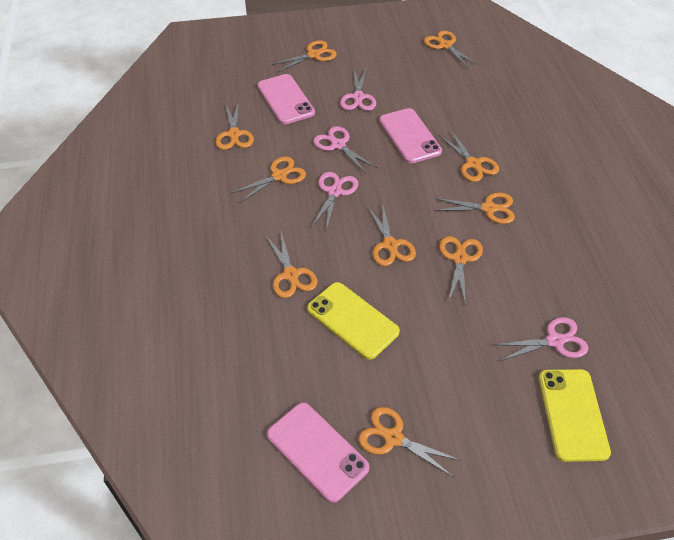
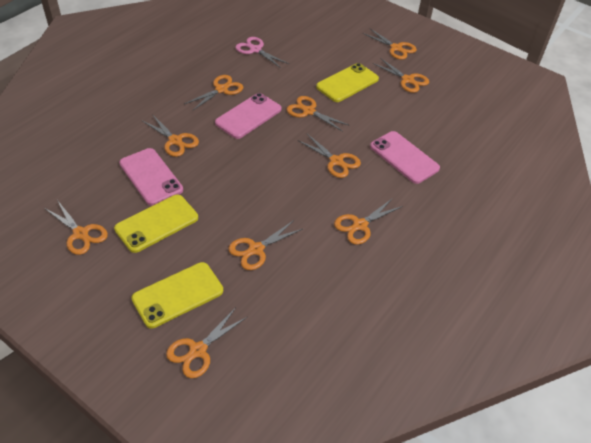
pink scissors: 4 -> 1
yellow phone: 2 -> 3

